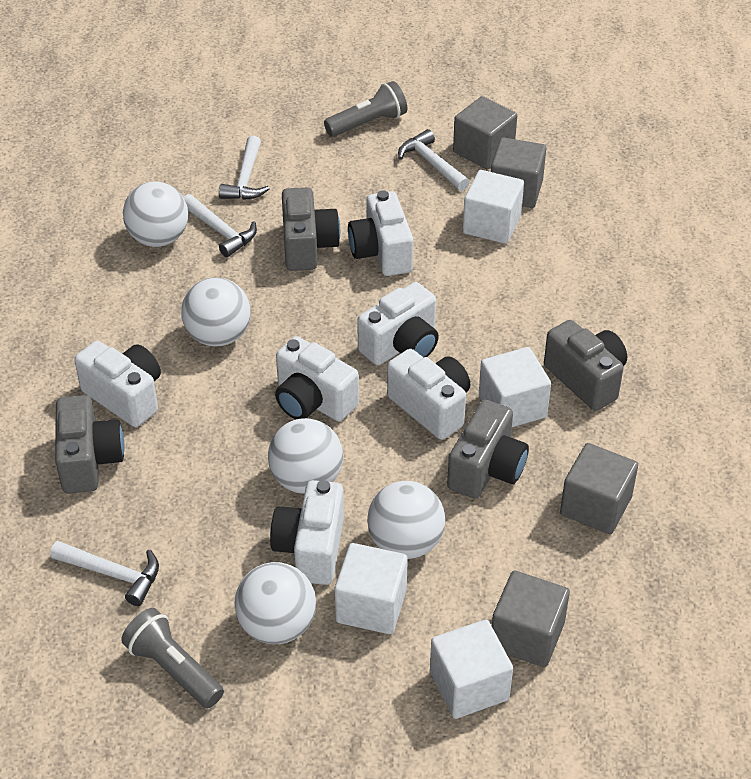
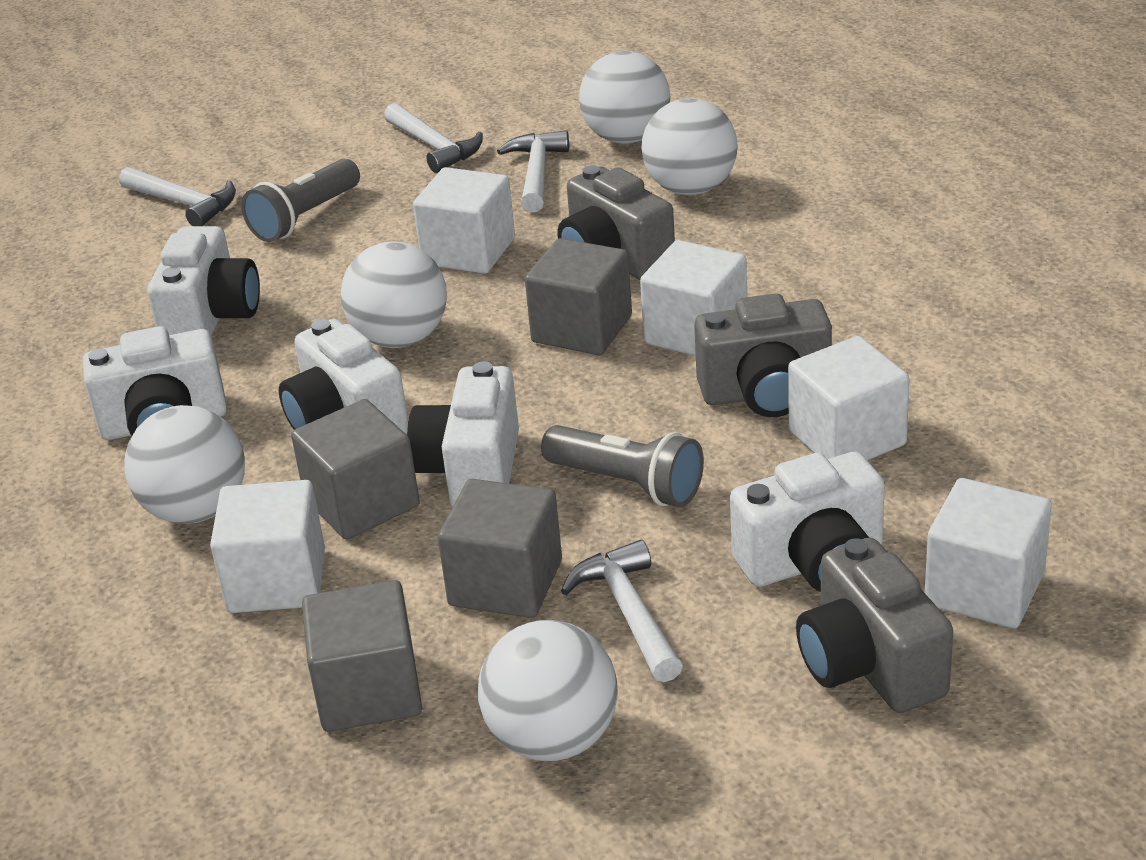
grey camera: 4 -> 3
white camera: 6 -> 5
white cube: 4 -> 5

